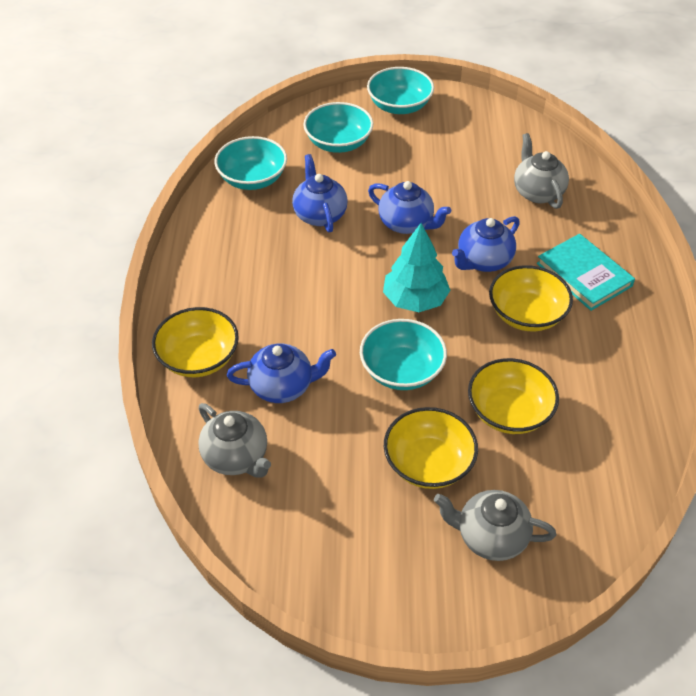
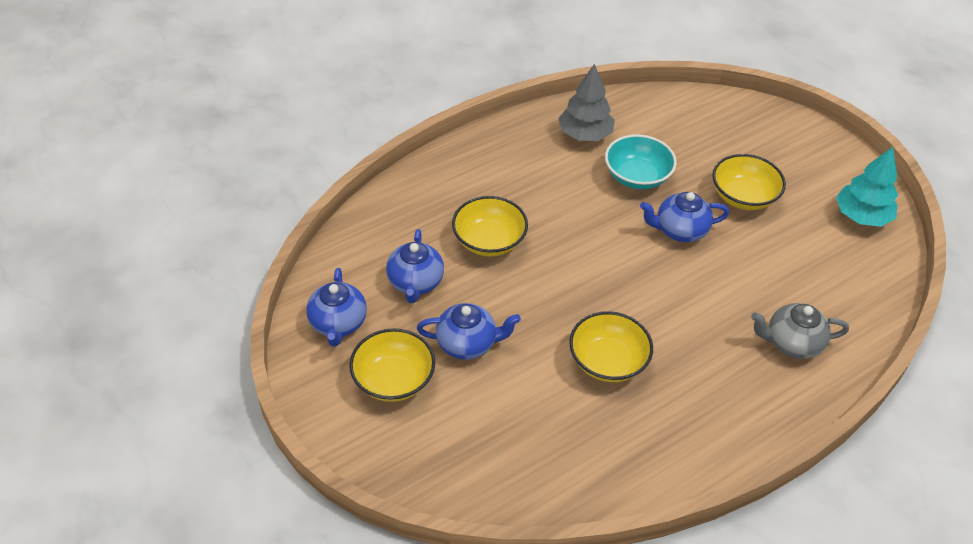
grey teapot: 3 -> 1
grey tree: 0 -> 1
turquoise book: 1 -> 0
turquoise bowl: 4 -> 1

